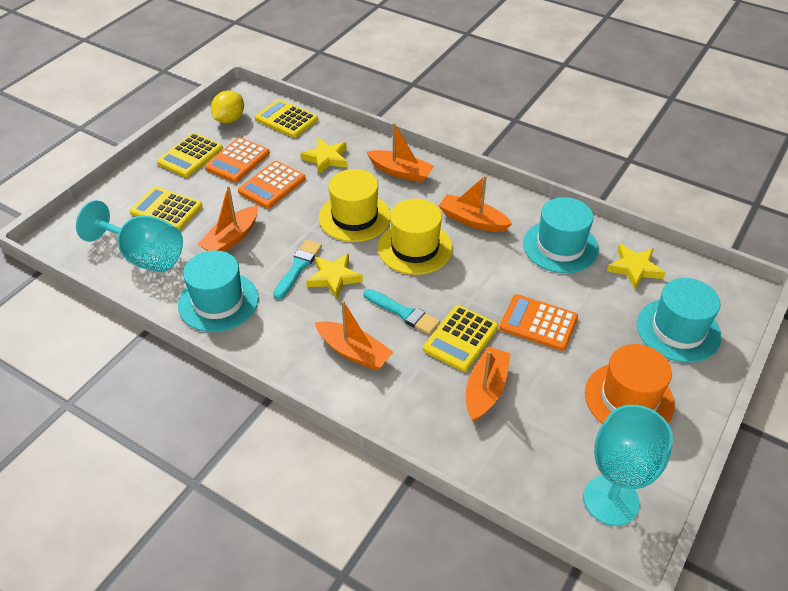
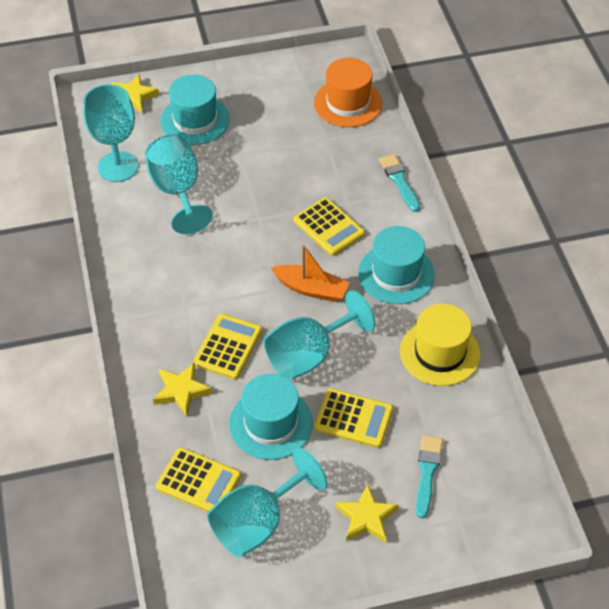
orange boat: 5 -> 1
orange calculator: 3 -> 0
turquoise goblet: 2 -> 4
yellow hat: 2 -> 1
yellow lemon: 1 -> 0

